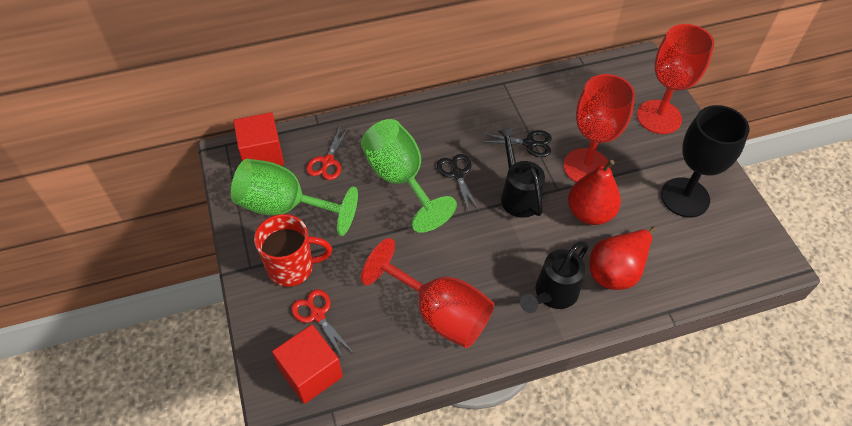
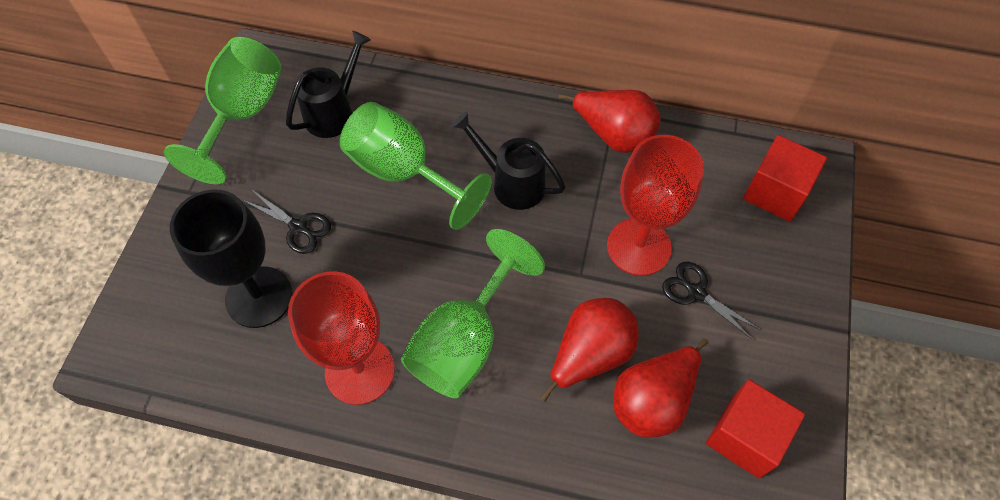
green goblet: 2 -> 3
red goblet: 3 -> 2
red mug: 1 -> 0
red pear: 2 -> 3
red scissors: 2 -> 0

